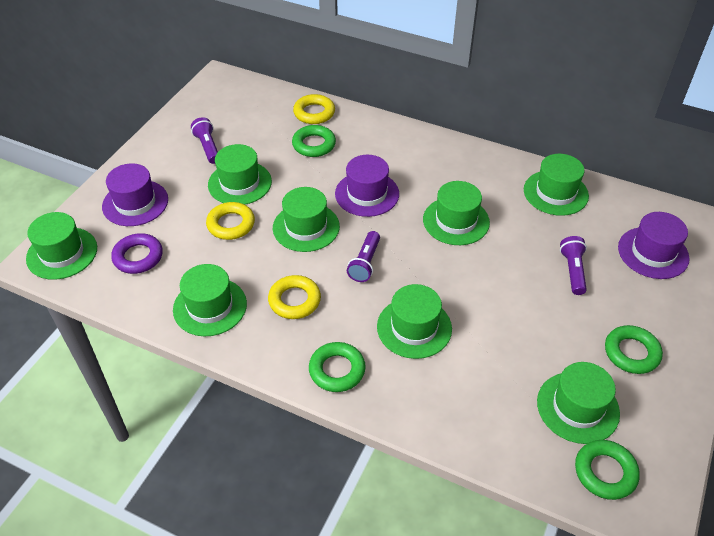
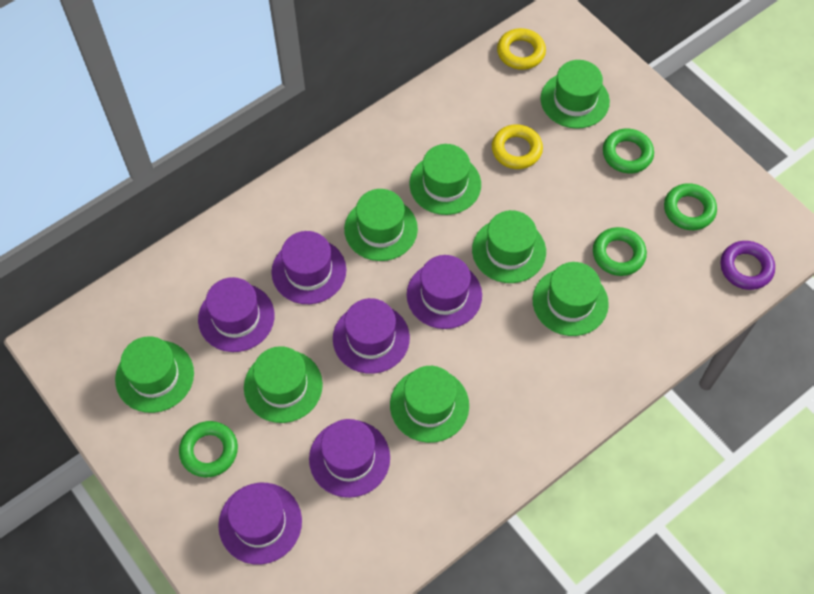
purple flashlight: 3 -> 0
purple hat: 3 -> 6
yellow ring: 3 -> 2

